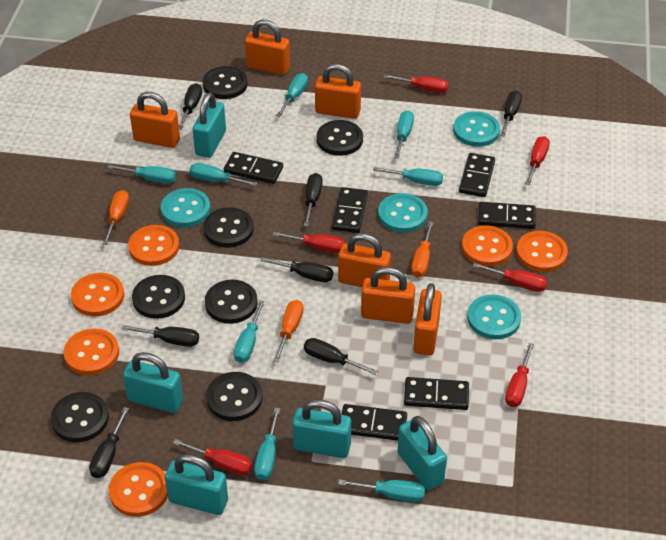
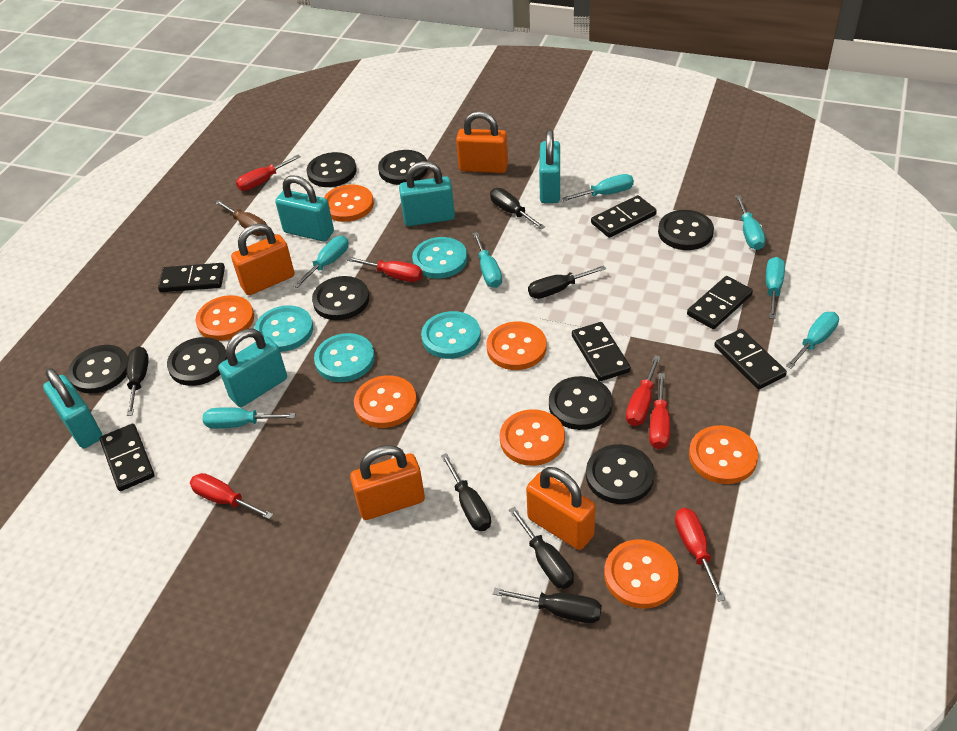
black button: 7 -> 8
black screwdriver: 7 -> 6
brown screwdriver: 0 -> 1
orange button: 6 -> 7
orange padlock: 6 -> 4
orange screwdriver: 3 -> 0
turquoise screwdriver: 8 -> 7

